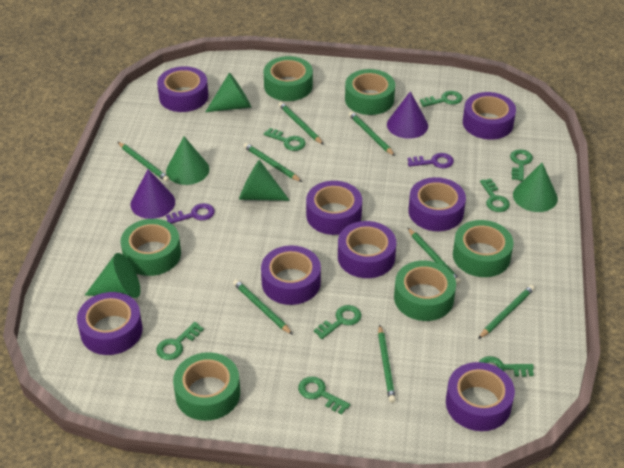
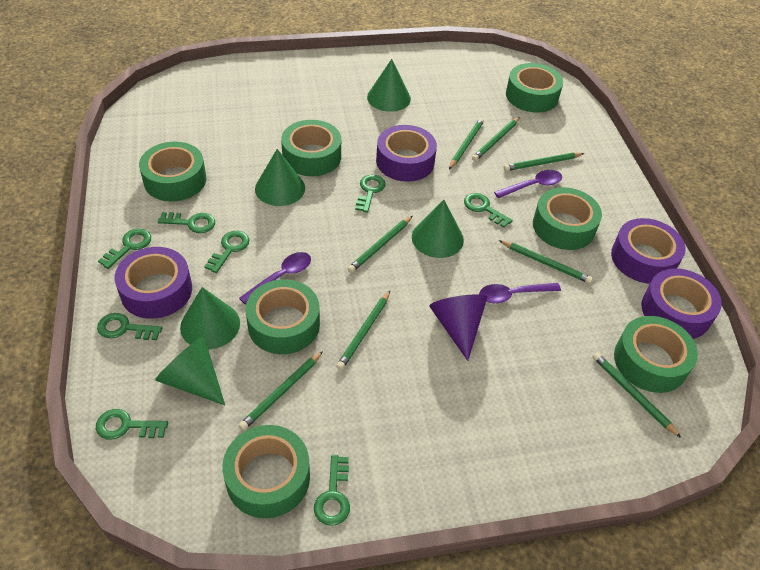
green tape: 6 -> 7
purple cone: 2 -> 1
purple key: 2 -> 0
purple spoon: 0 -> 3
purple tape: 8 -> 4

